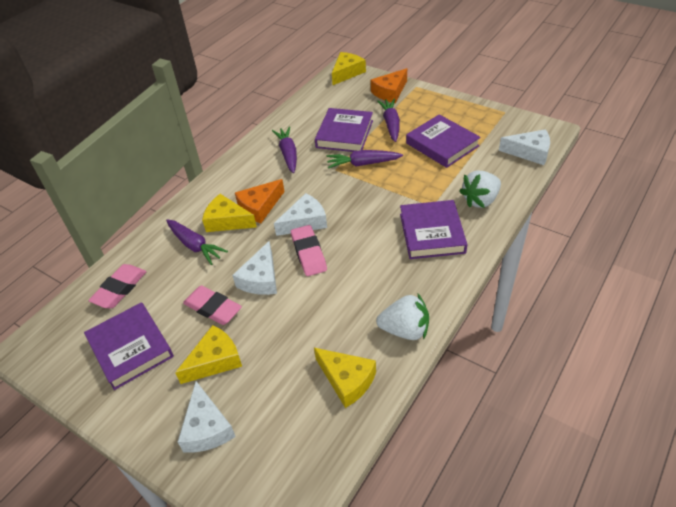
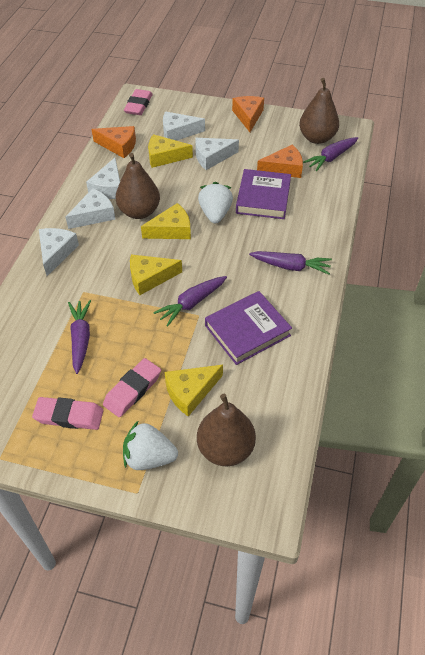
brown pear: 0 -> 3
orange cheese: 2 -> 3
purple book: 4 -> 2
white cheese: 4 -> 5

